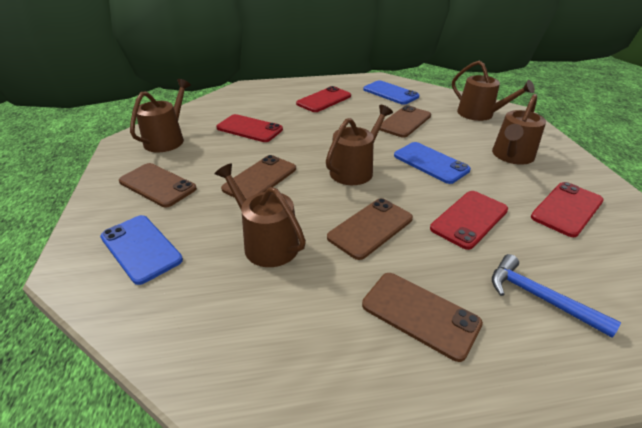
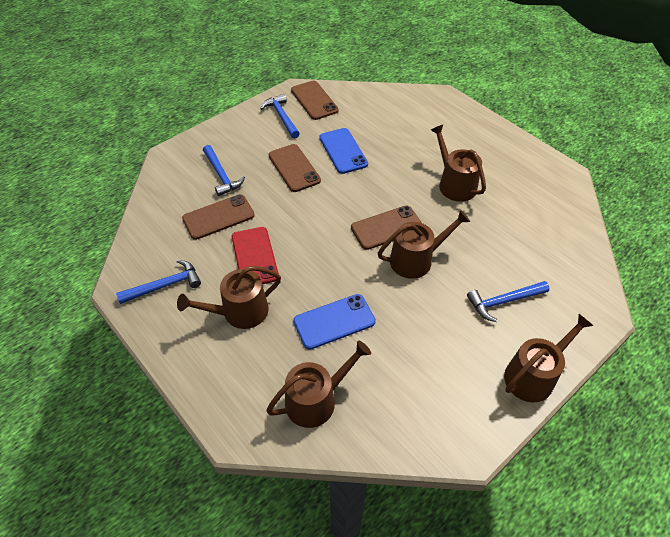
blue hammer: 1 -> 4
blue phone: 3 -> 2
brown phone: 5 -> 4
red phone: 4 -> 1

